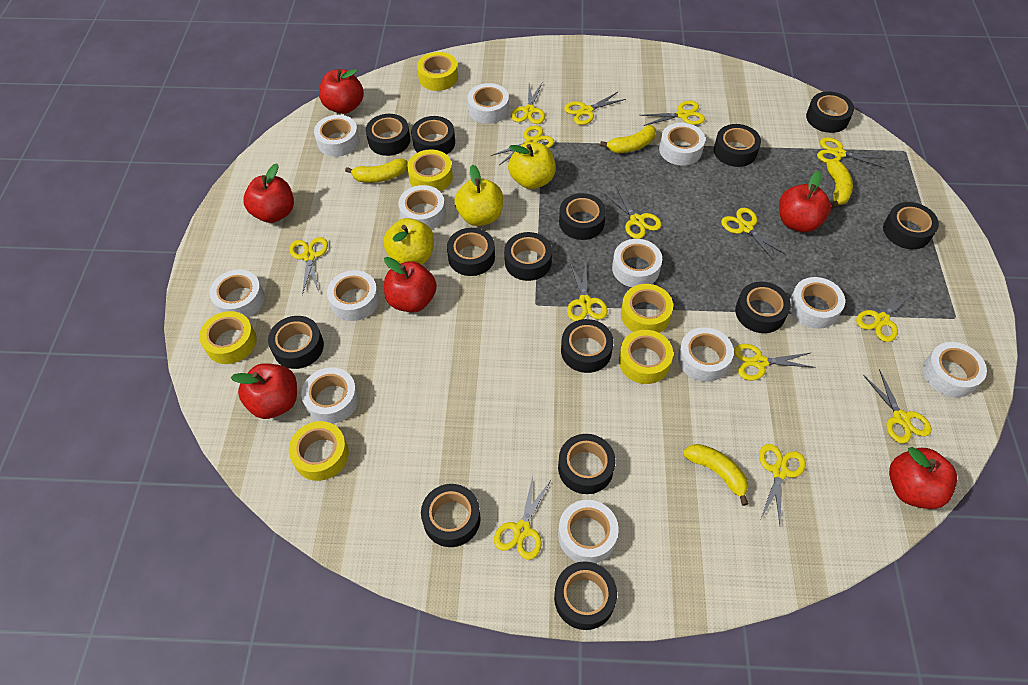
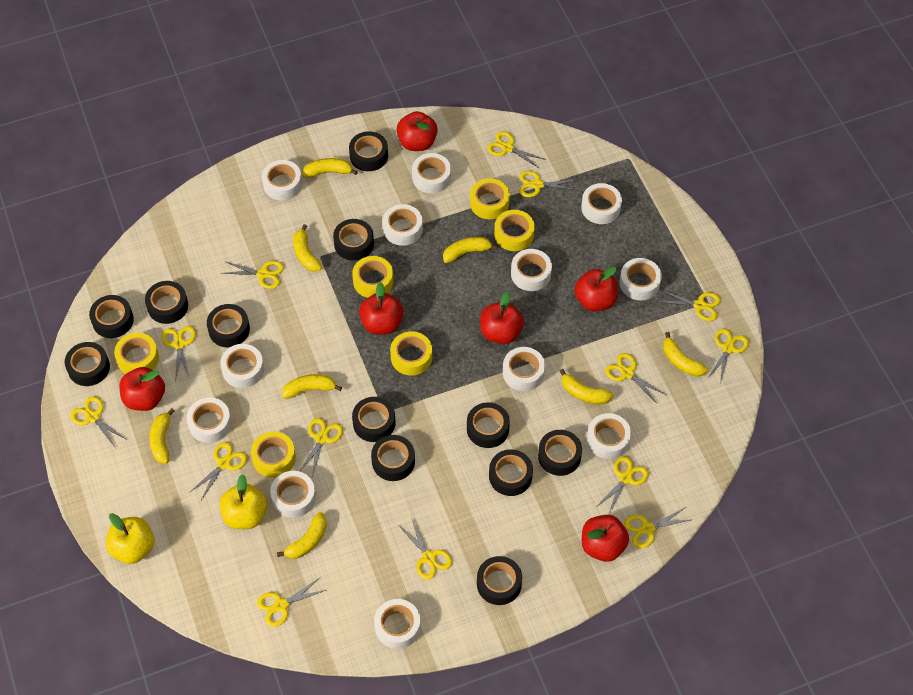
black tape: 14 -> 12
yellow apple: 3 -> 2
yellow banana: 4 -> 8

